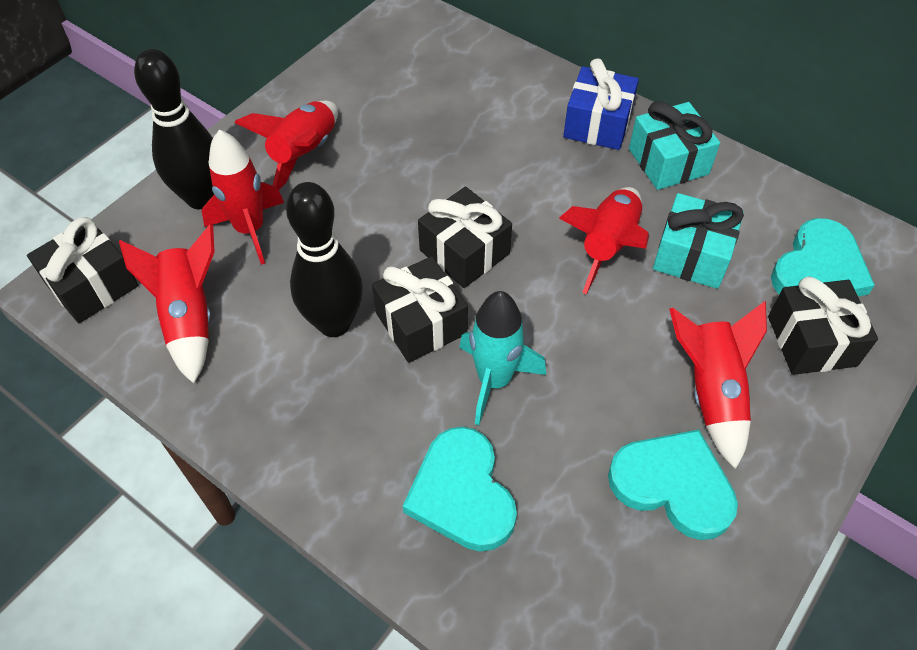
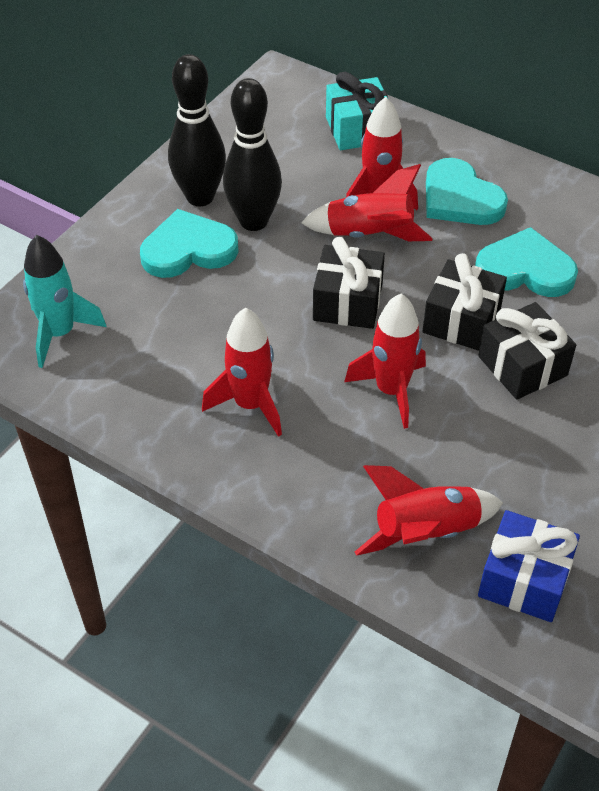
black gift: 4 -> 3
turquoise gift: 2 -> 1

